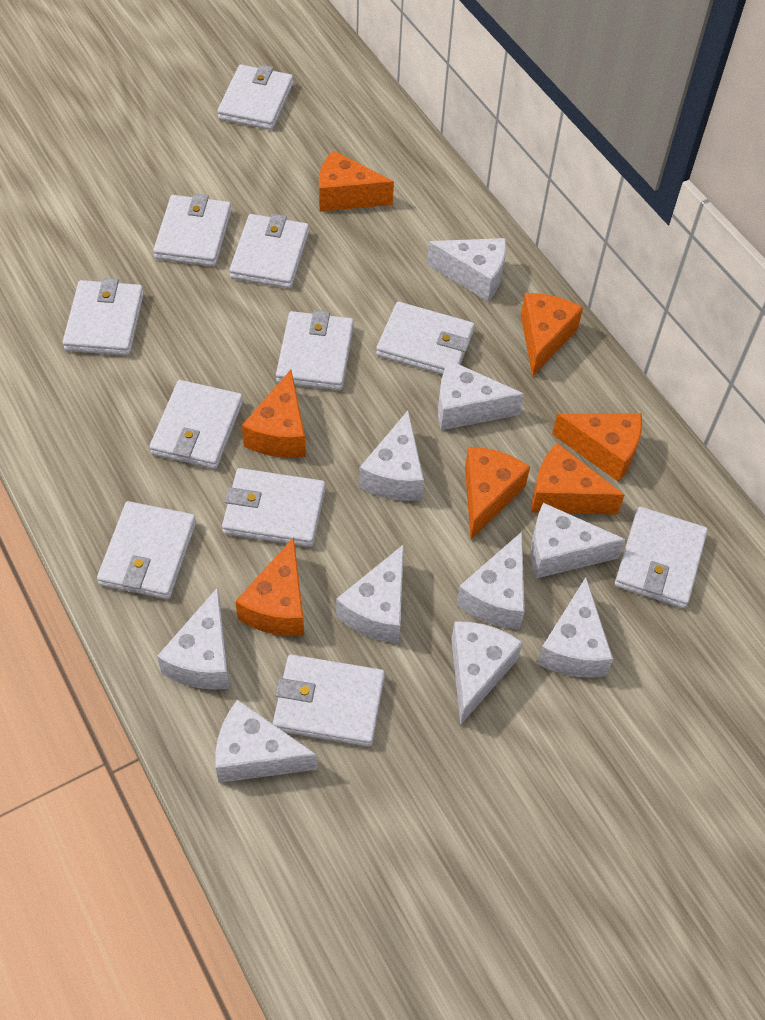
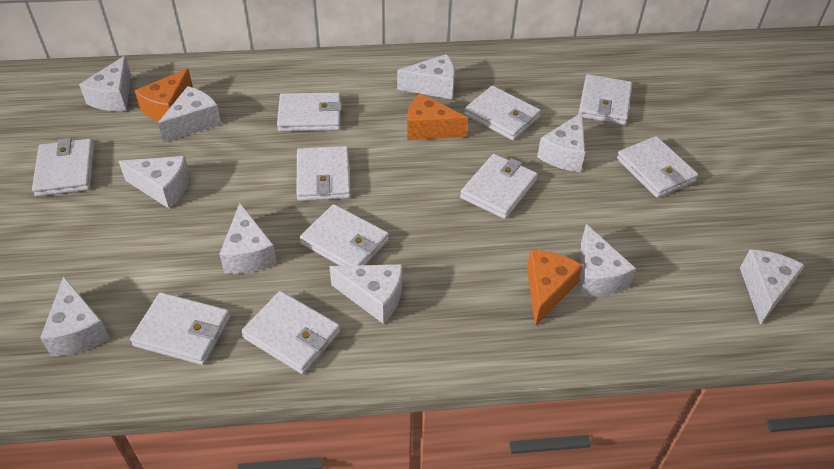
orange cheese: 7 -> 3
white wallet: 11 -> 10

